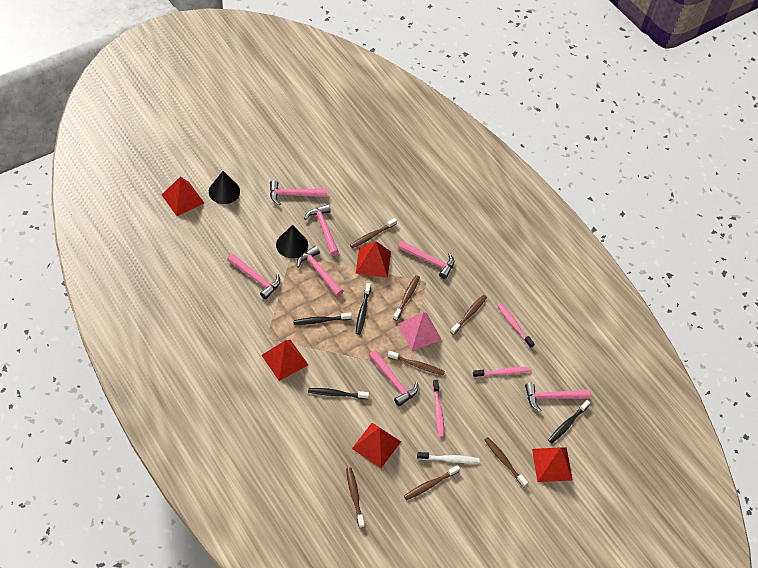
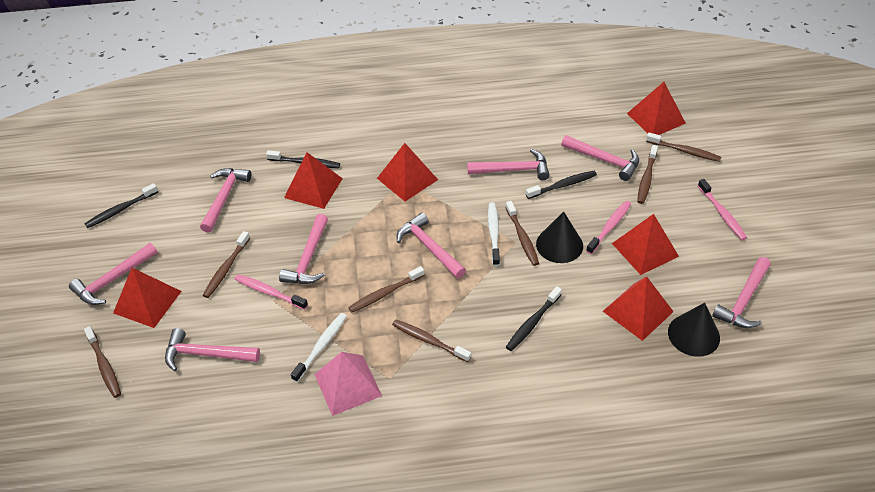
pink hammer: 7 -> 8
red pyramid: 5 -> 6
white toothbrush: 1 -> 2

